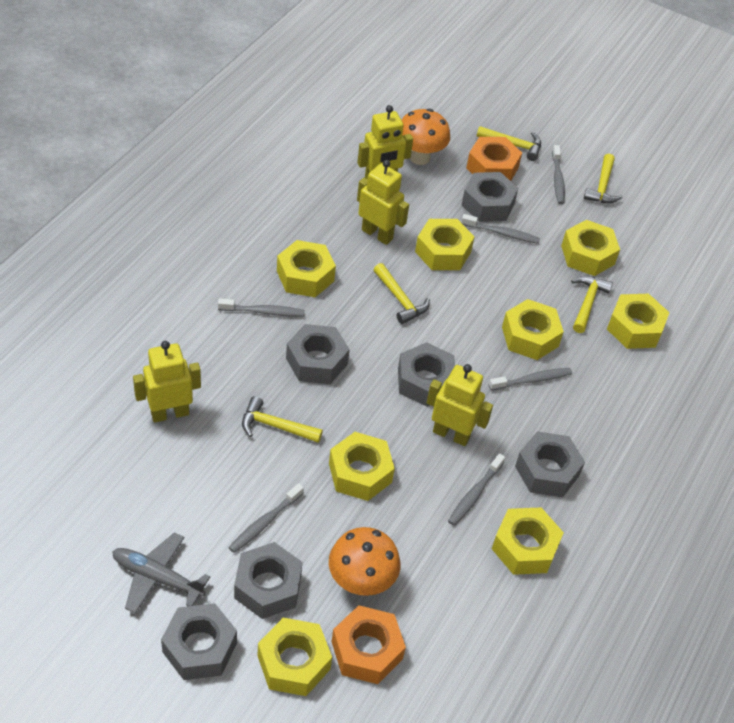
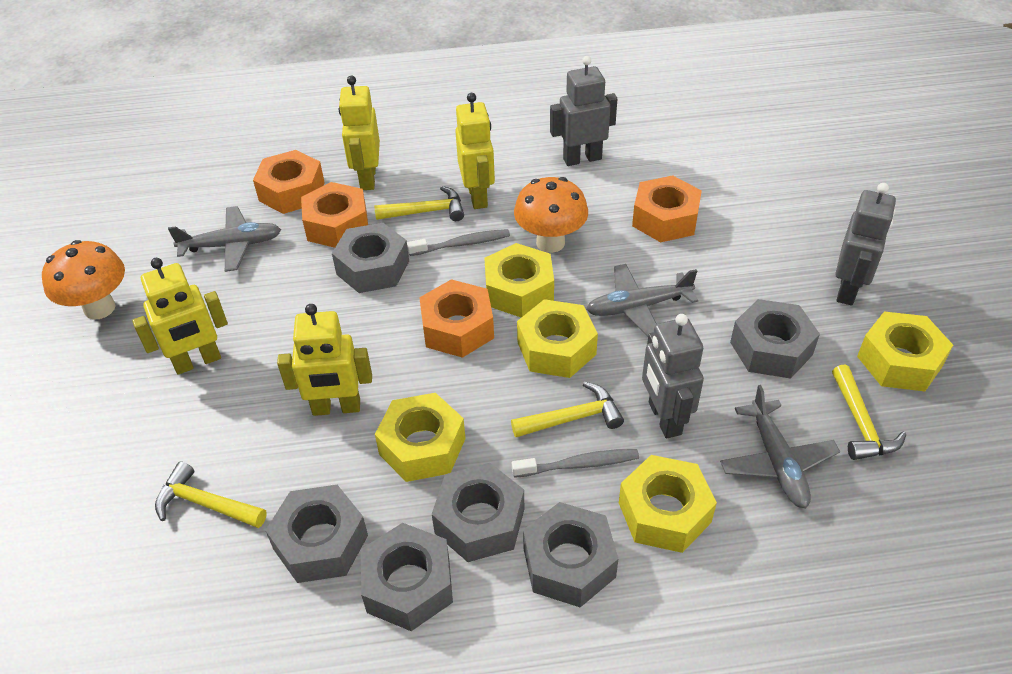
grey plane: 1 -> 3
grey robot: 0 -> 3
grey toothbrush: 6 -> 2
orange nut: 2 -> 4
yellow hammer: 5 -> 4
yellow nut: 8 -> 5

